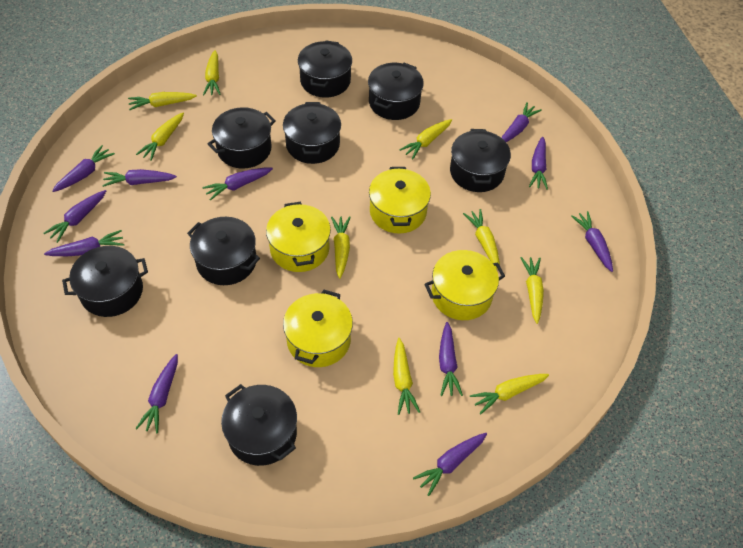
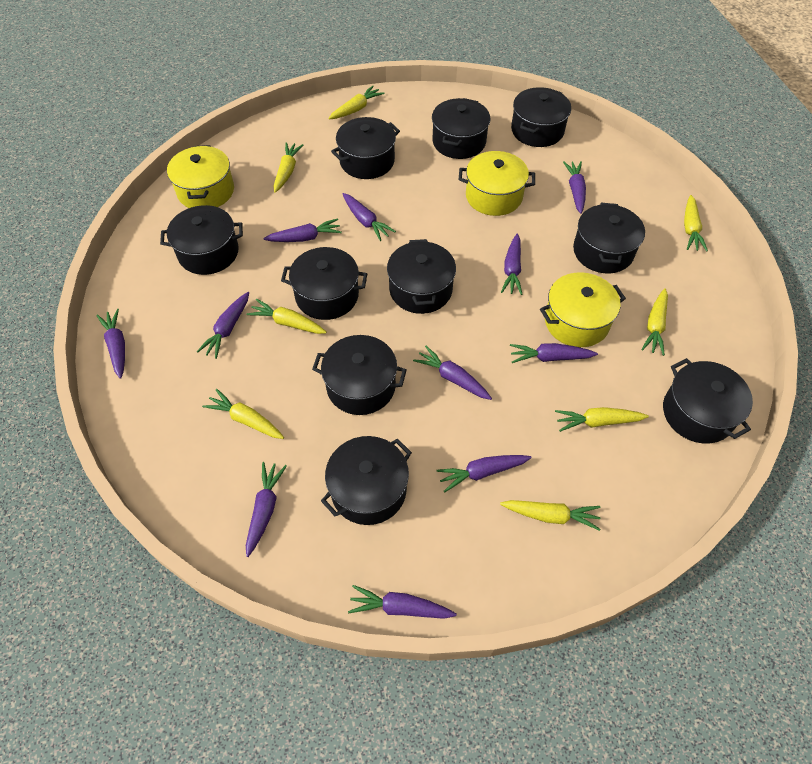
black pot: 8 -> 10
yellow carrot: 9 -> 8
yellow pot: 4 -> 3

